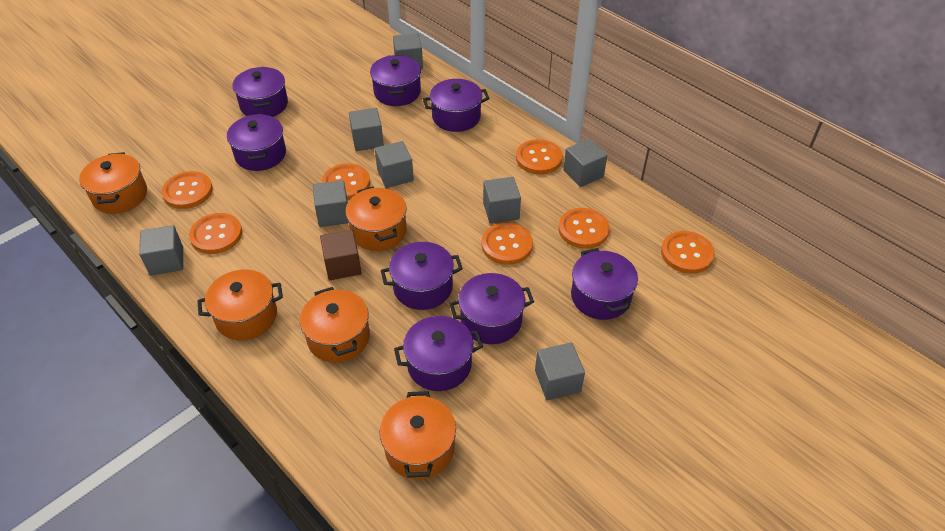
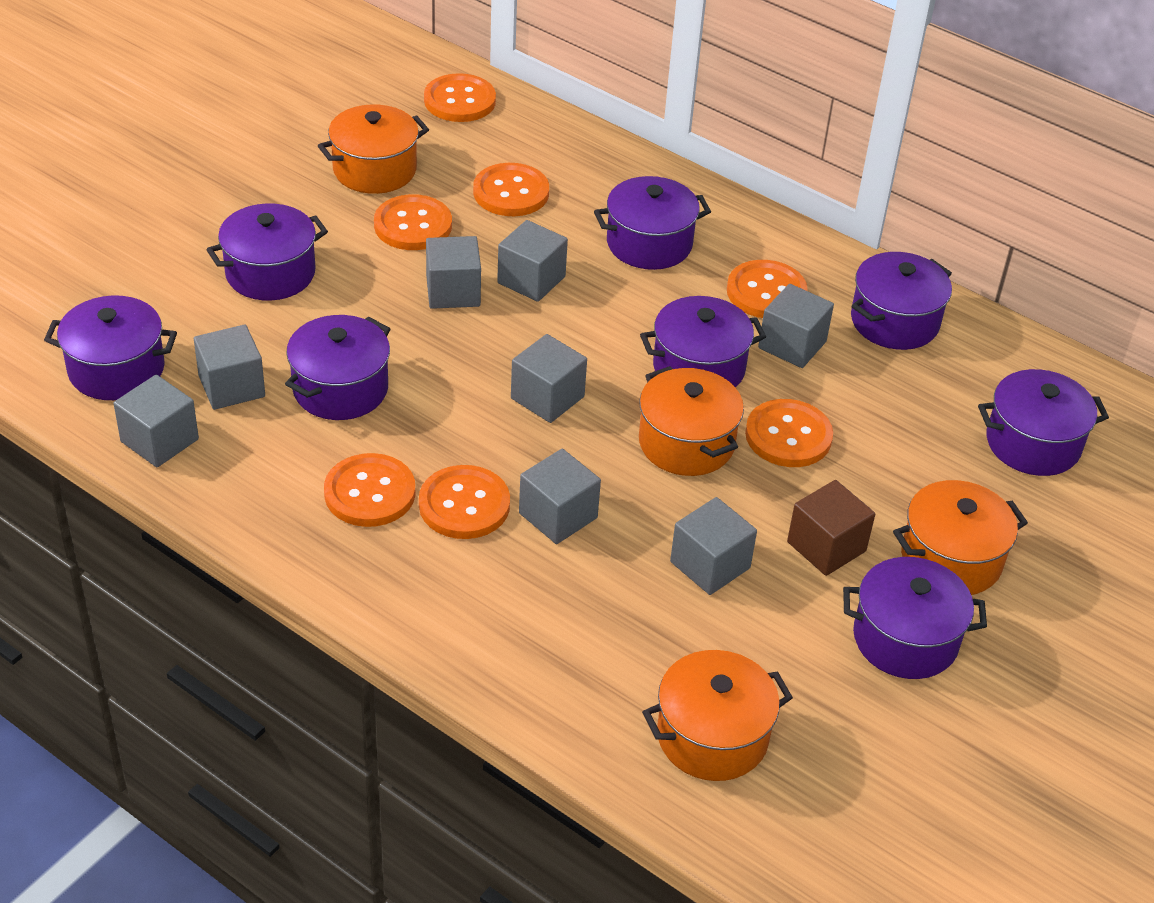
orange pot: 5 -> 4

